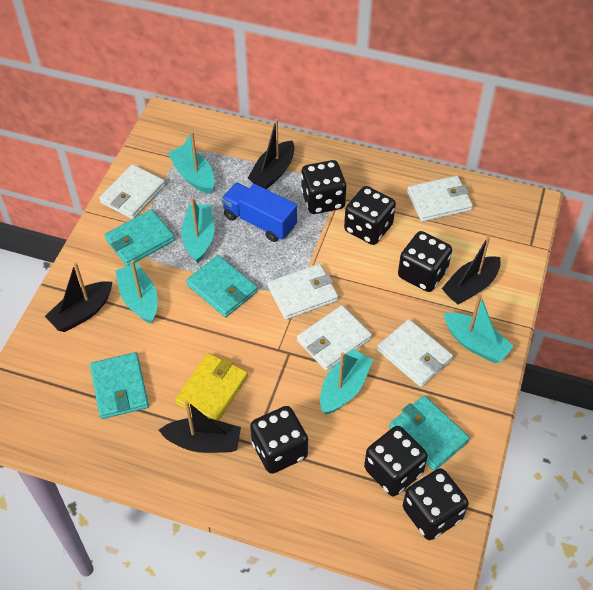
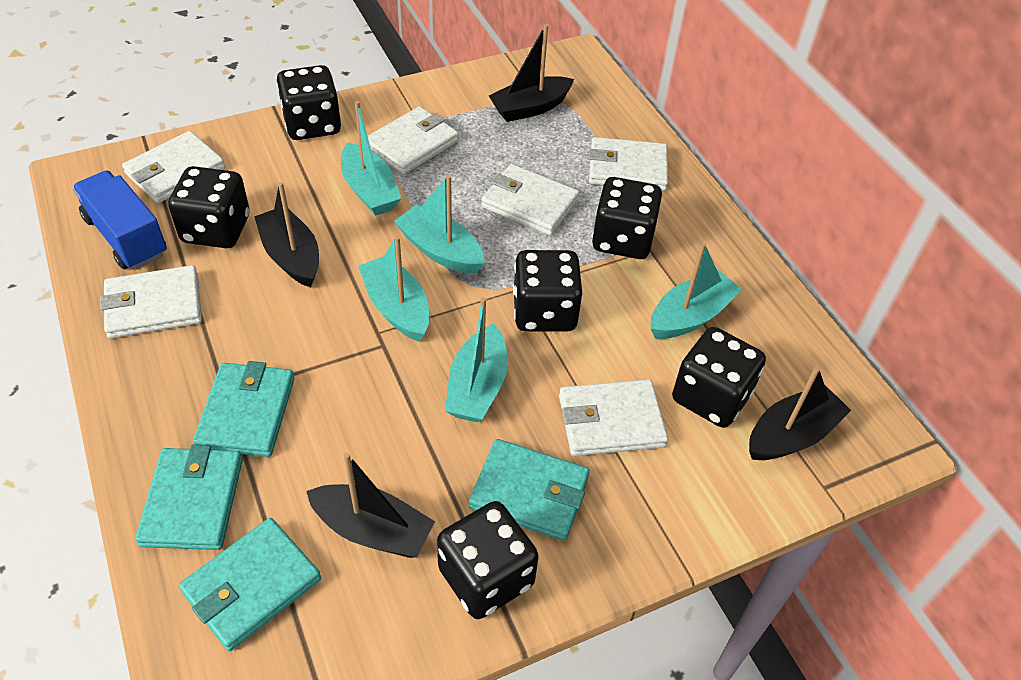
white wallet: 5 -> 6
yellow wallet: 1 -> 0

